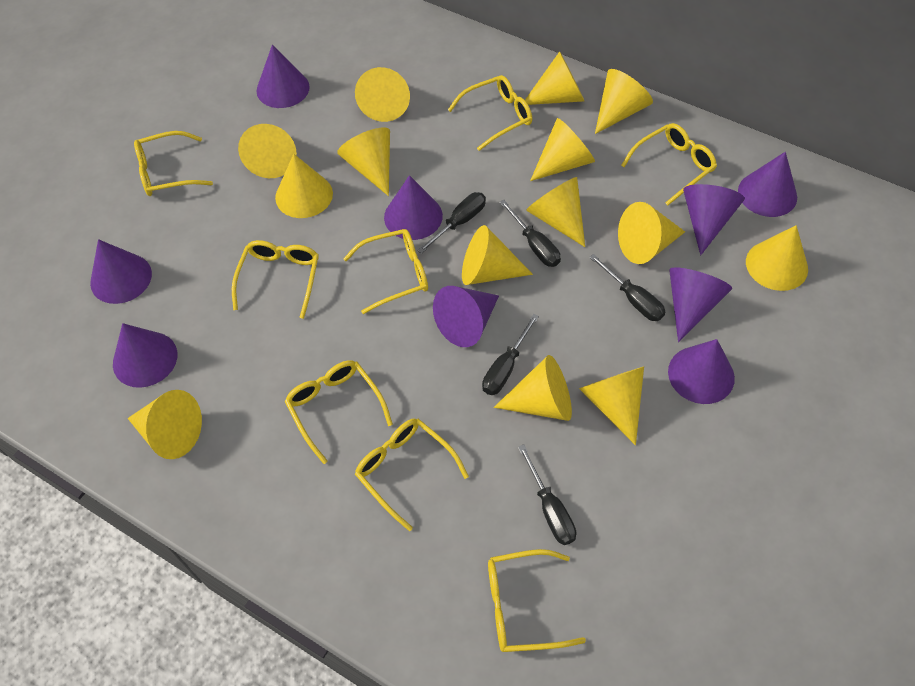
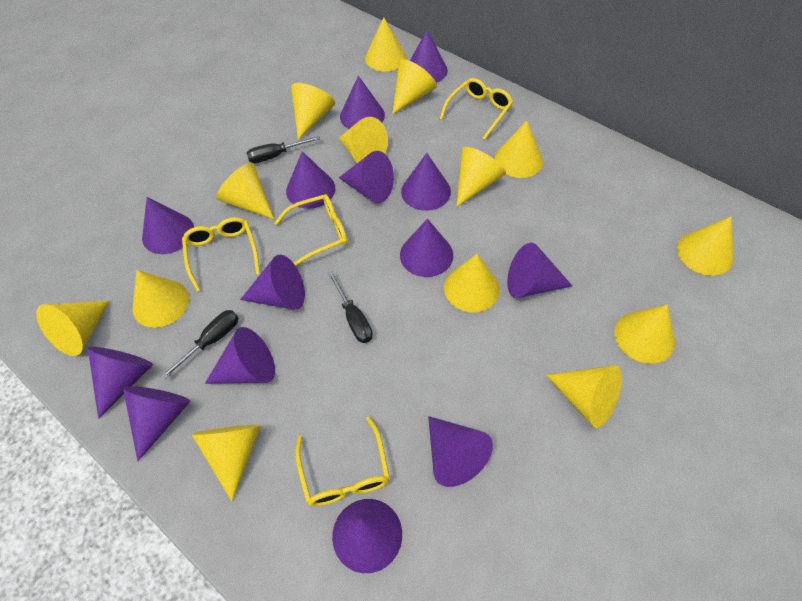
black screwdriver: 5 -> 3
purple cone: 9 -> 14
yellow glasses: 8 -> 4

